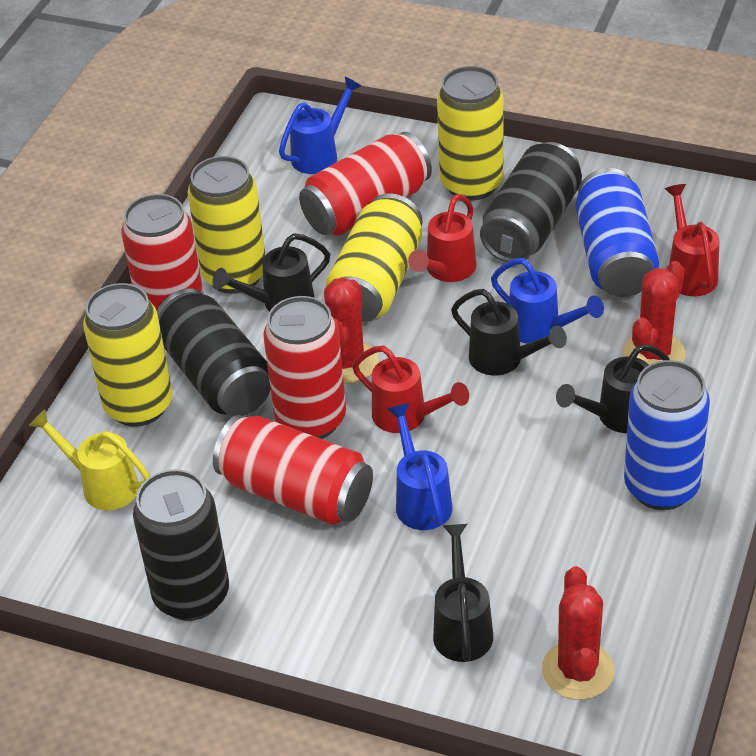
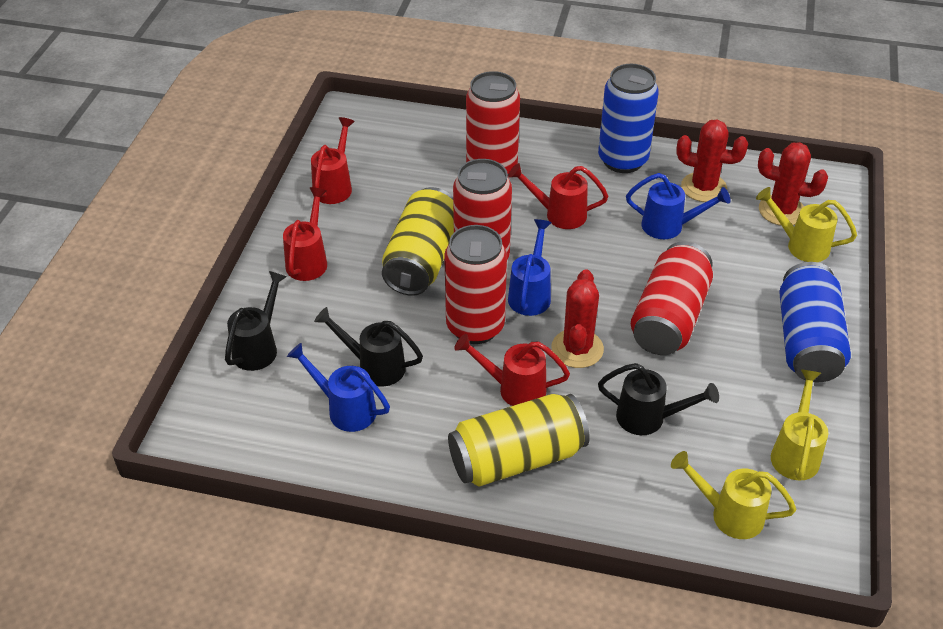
black can: 3 -> 0
black watering can: 4 -> 3
red watering can: 3 -> 4
yellow can: 4 -> 2
yellow watering can: 1 -> 3

